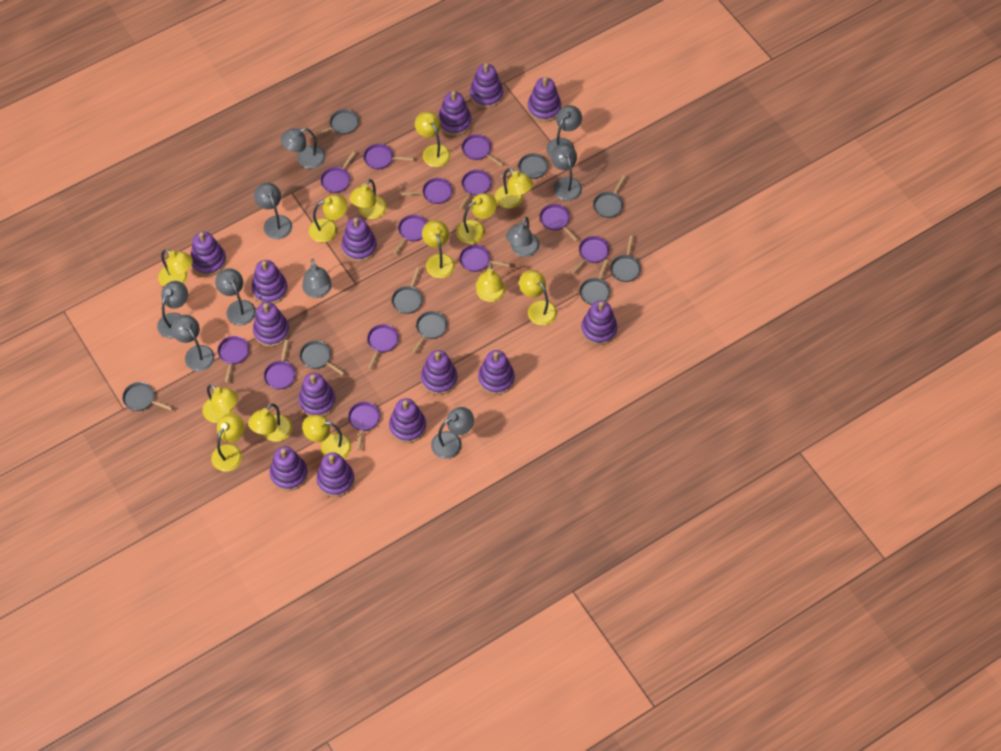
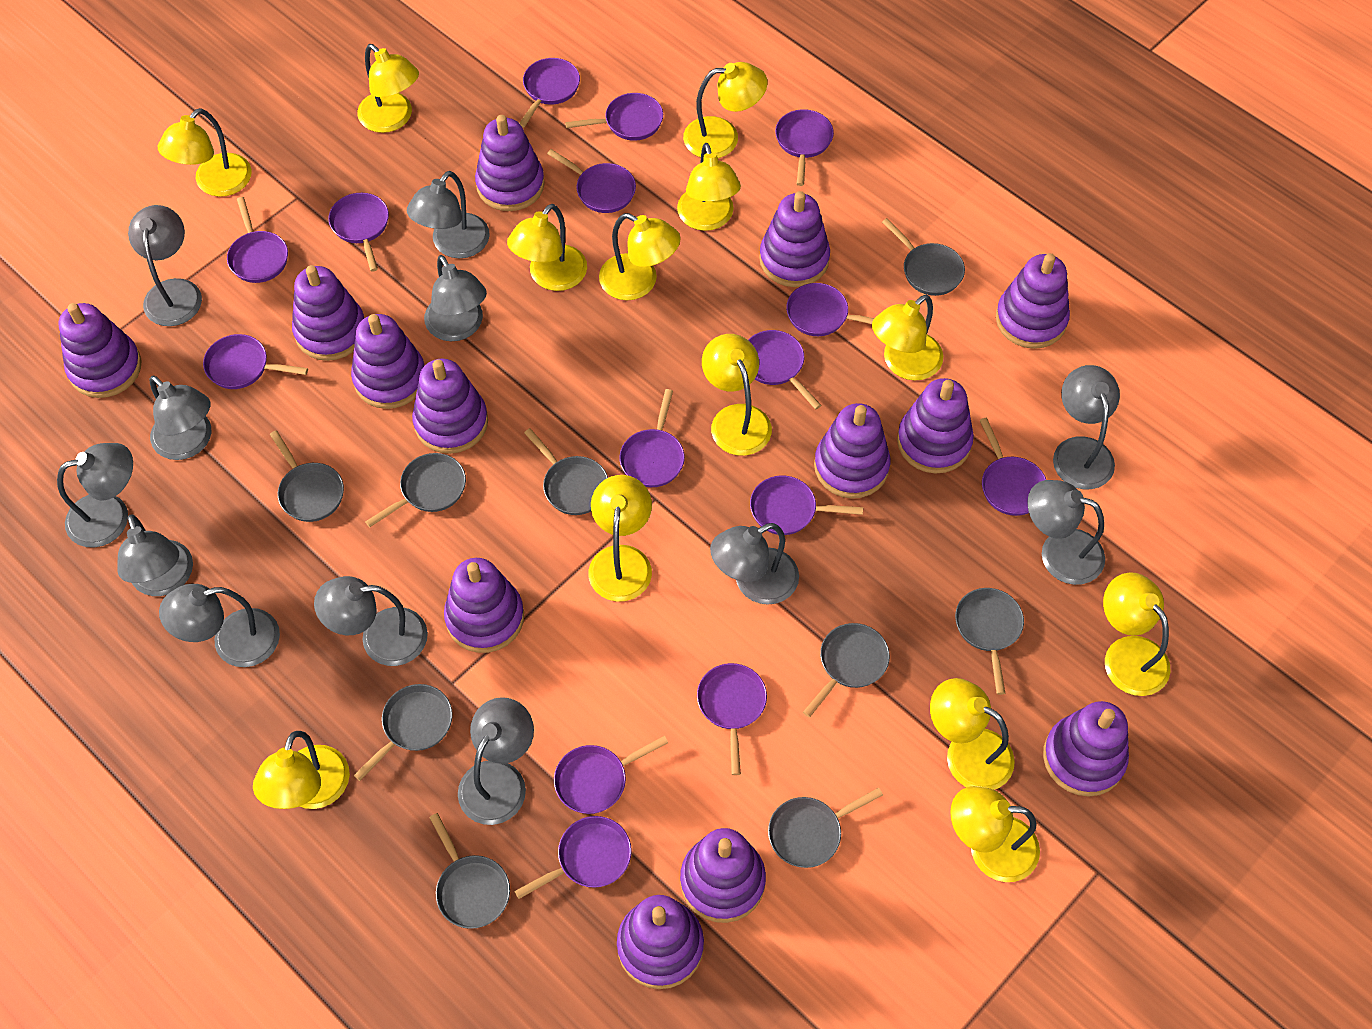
grey lamp: 10 -> 12
purple pan: 13 -> 15
purple stacking toy: 14 -> 13

